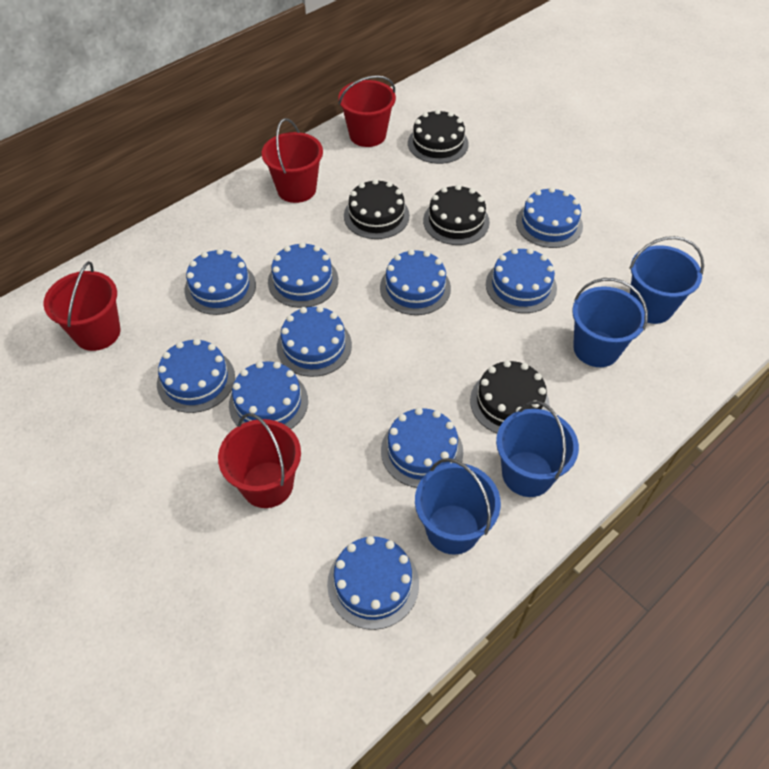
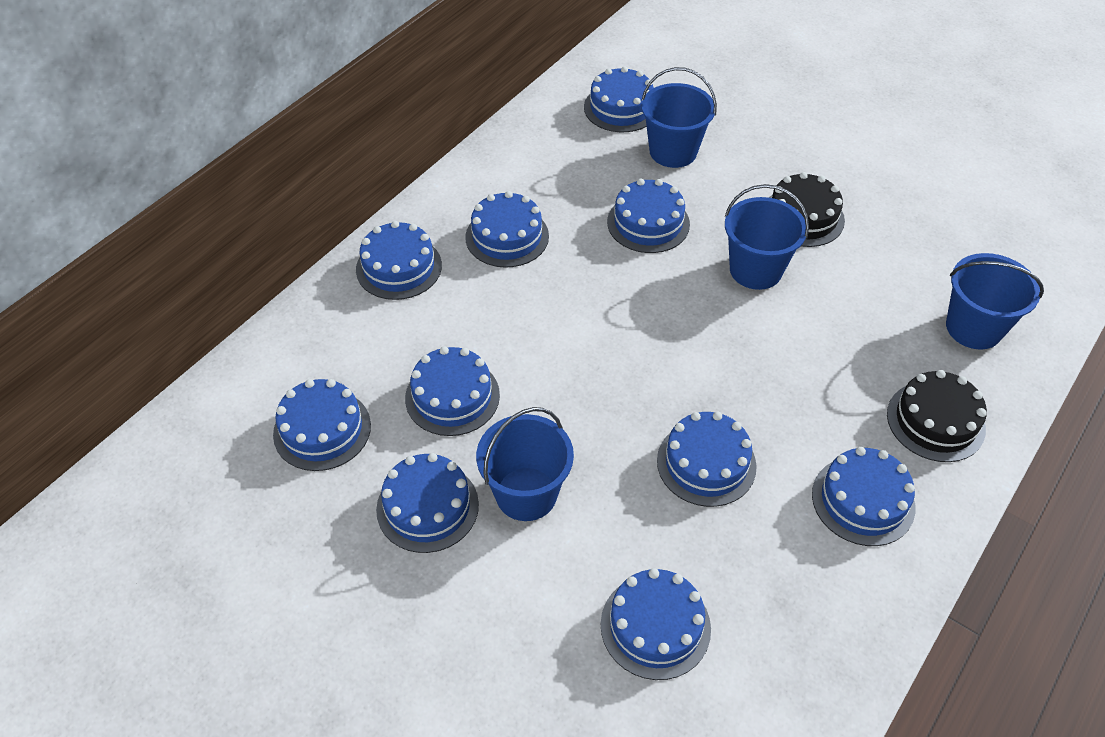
black cake: 4 -> 2
red bucket: 4 -> 0

